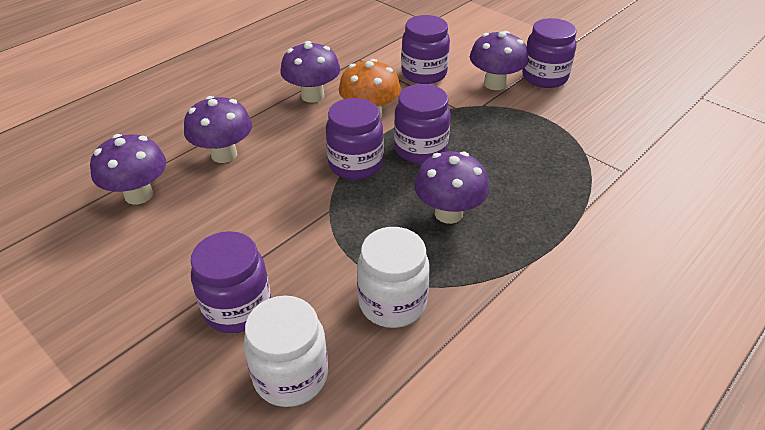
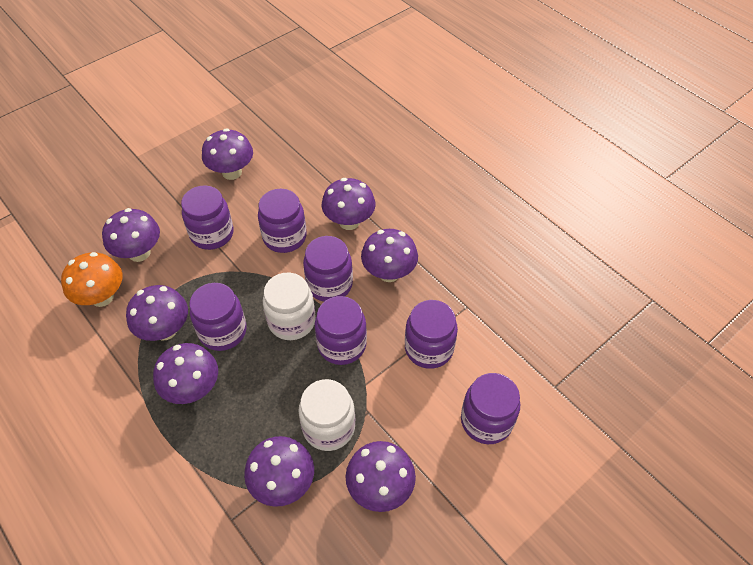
purple jar: 5 -> 7
purple mushroom: 5 -> 8

